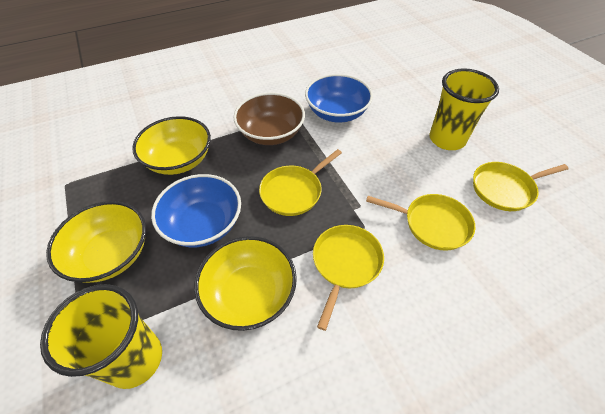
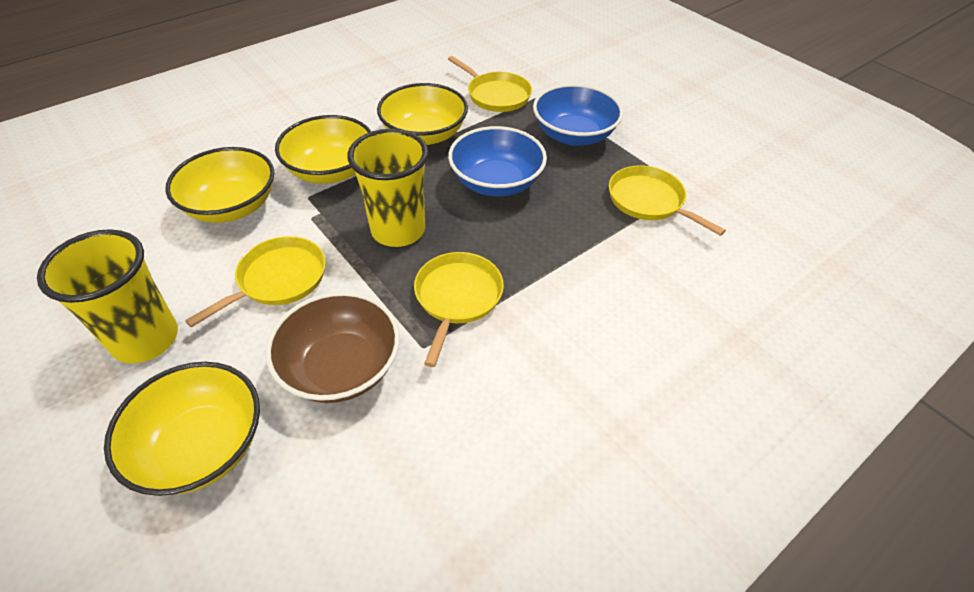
yellow bowl: 3 -> 4

